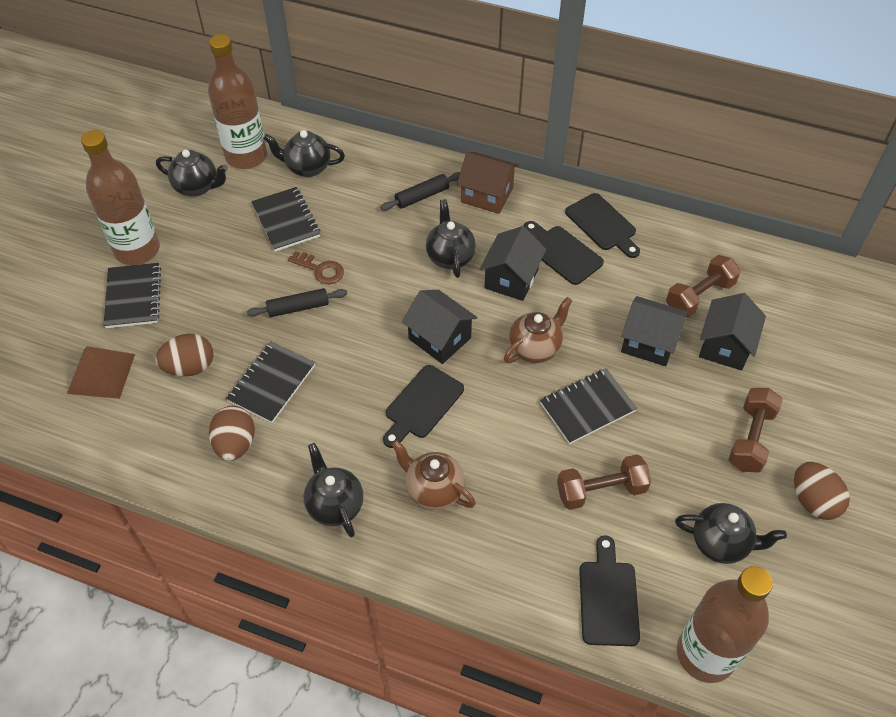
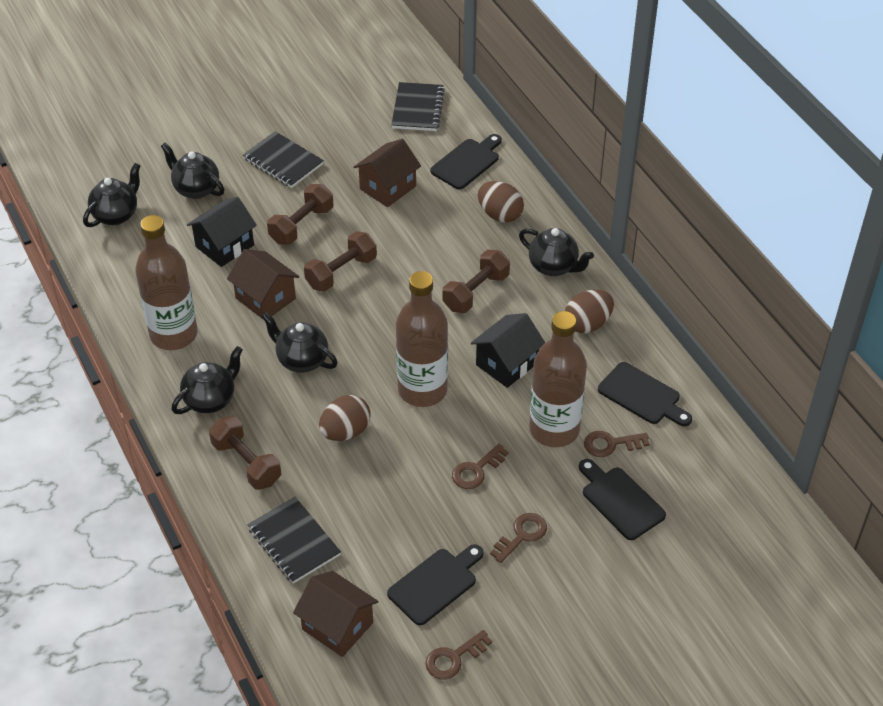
black house: 4 -> 2
black notebook: 4 -> 3
black rolling pin: 2 -> 0
brown dumbbell: 3 -> 4
brown house: 1 -> 3
brown key: 1 -> 4
brown pyramid: 1 -> 0
brown teapot: 2 -> 0

